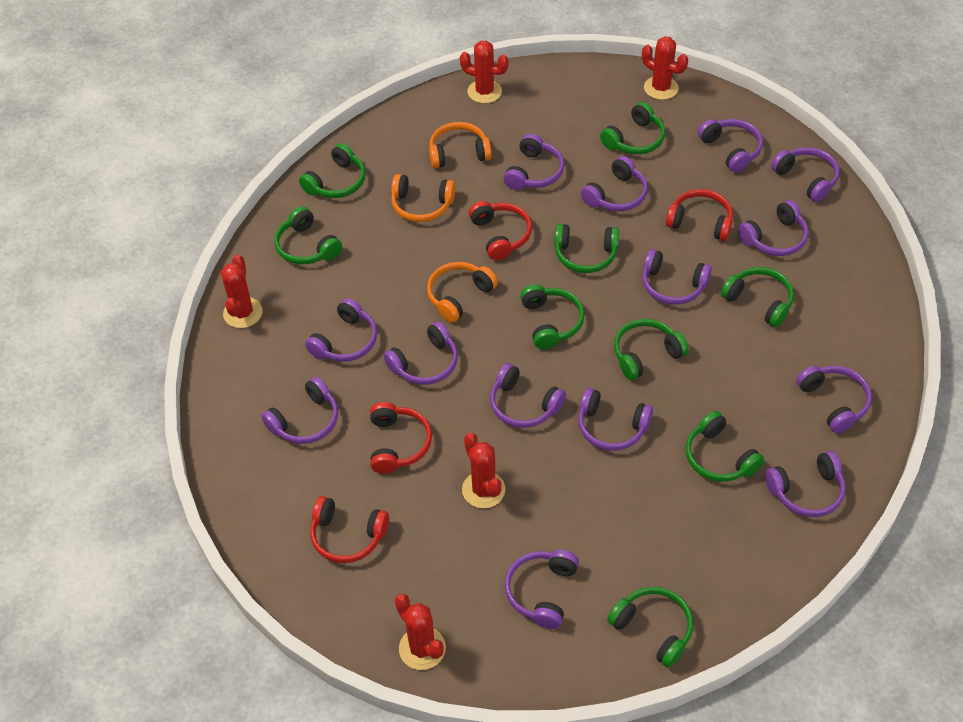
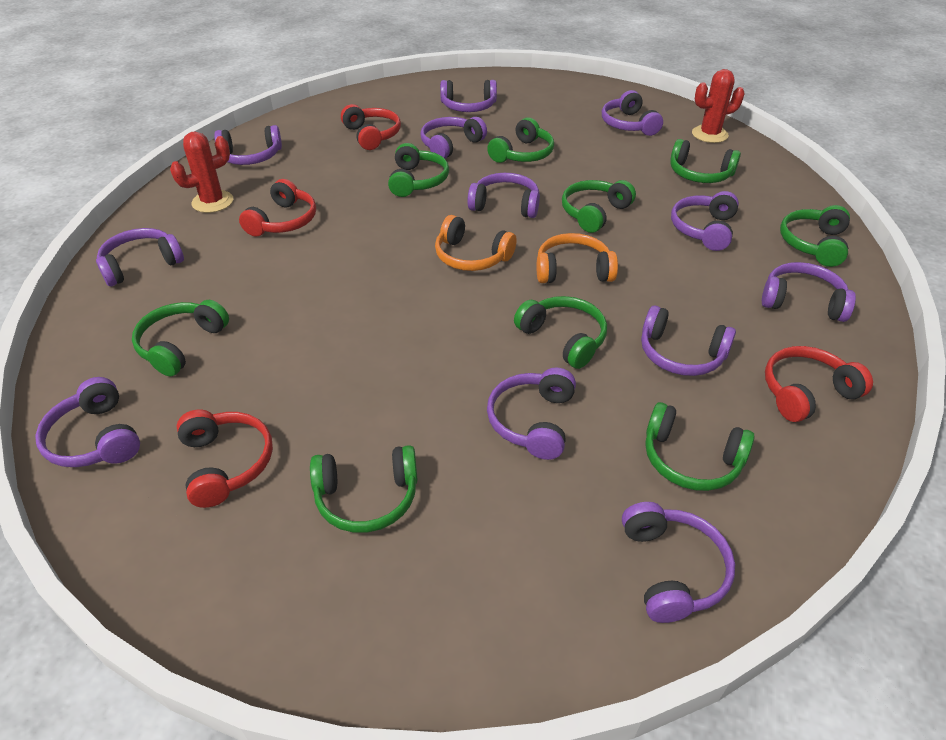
orange headphones: 3 -> 2
purple headphones: 14 -> 12
red cactus: 5 -> 2

